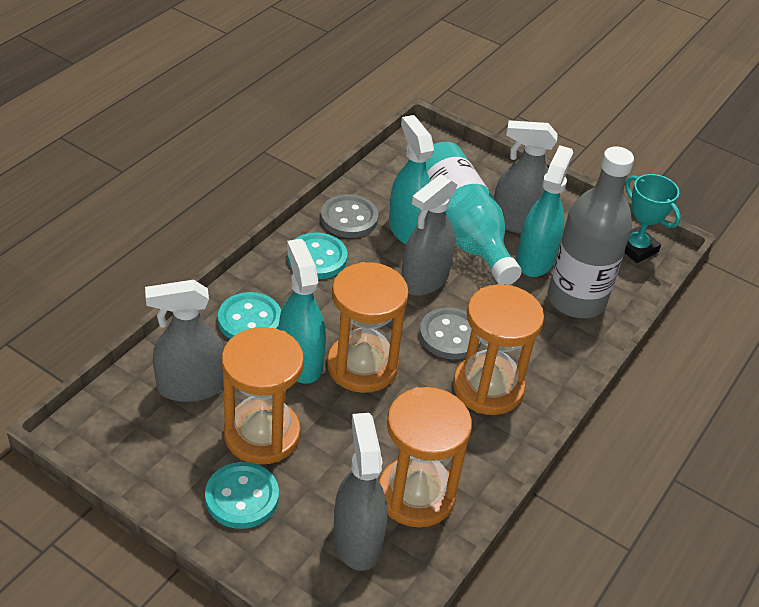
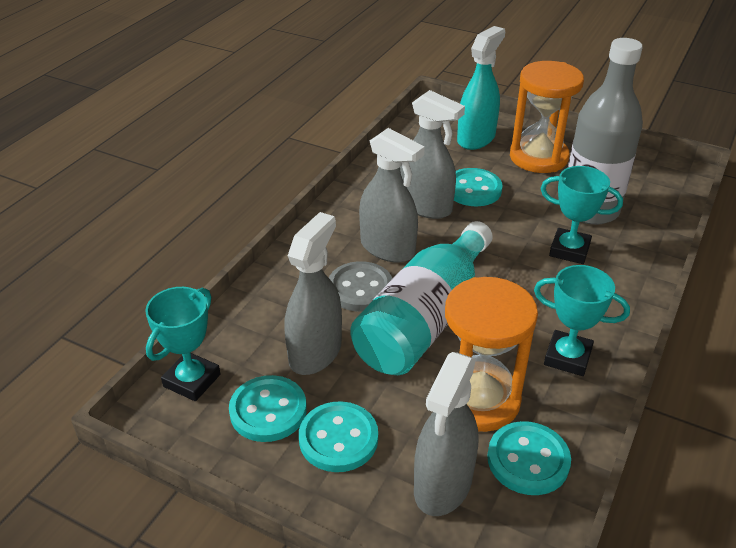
grey button: 2 -> 1
orange hourglass: 4 -> 2
turquoise button: 3 -> 4
turquoise spray bottle: 3 -> 1
turquoise trophy: 1 -> 3

